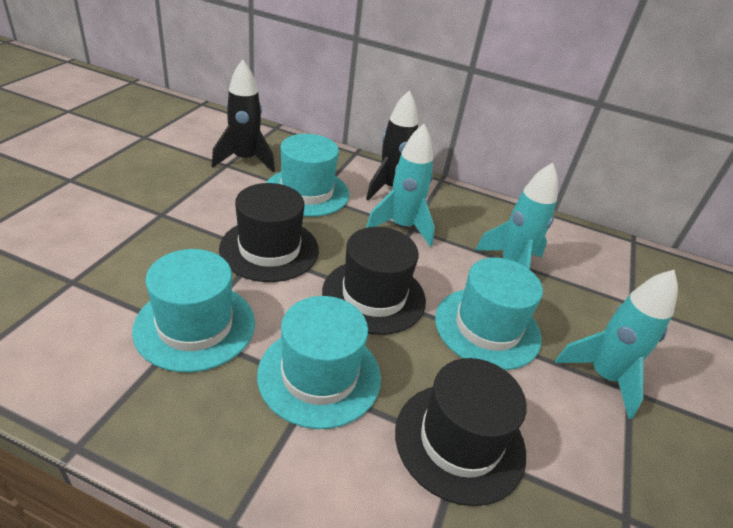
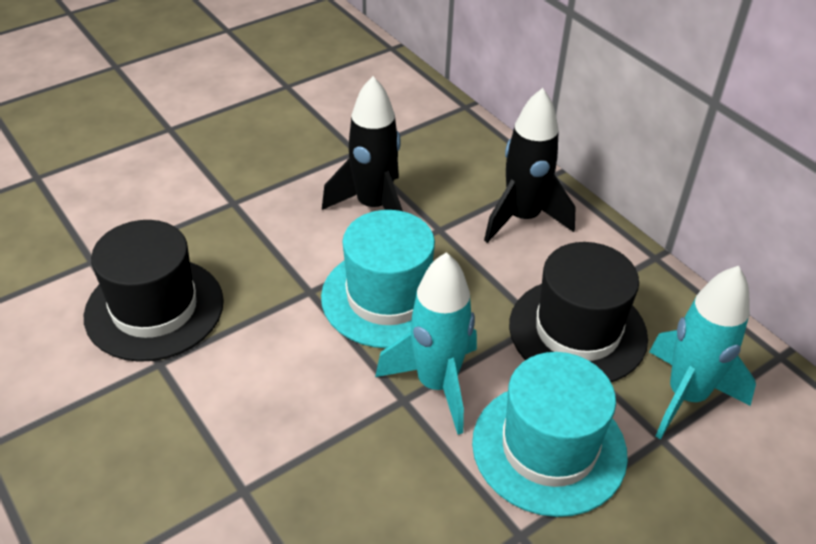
black hat: 3 -> 2
turquoise hat: 4 -> 2
turquoise rocket: 3 -> 2

